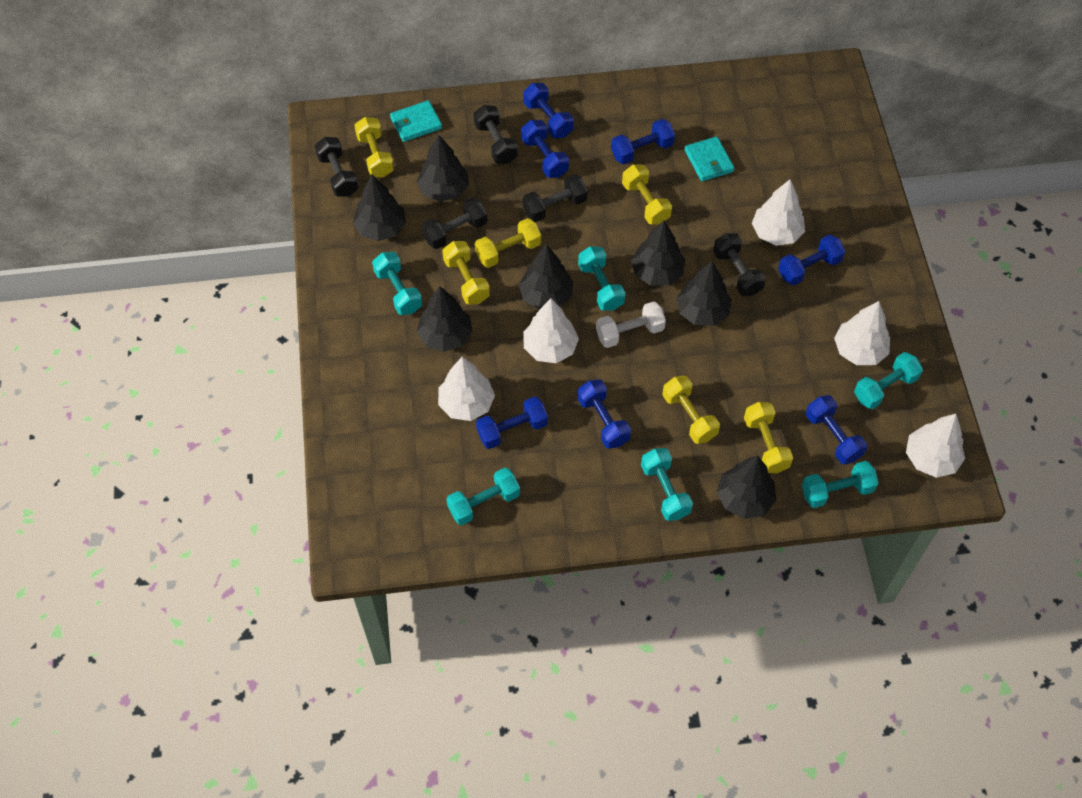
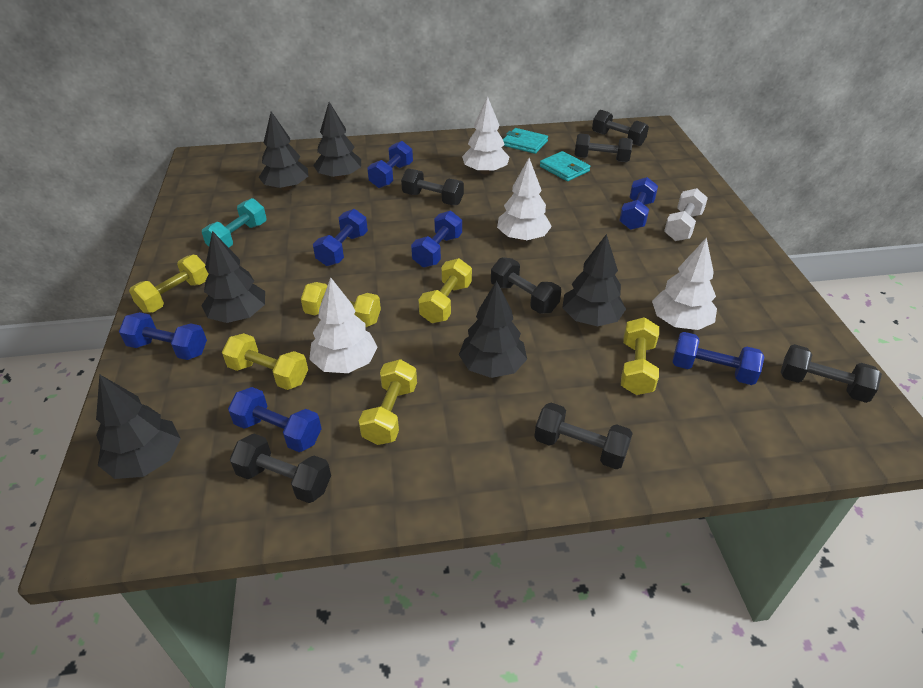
black dumbbell: 5 -> 7
black tree: 7 -> 6
turquoise dumbbell: 6 -> 1
white tree: 5 -> 4

